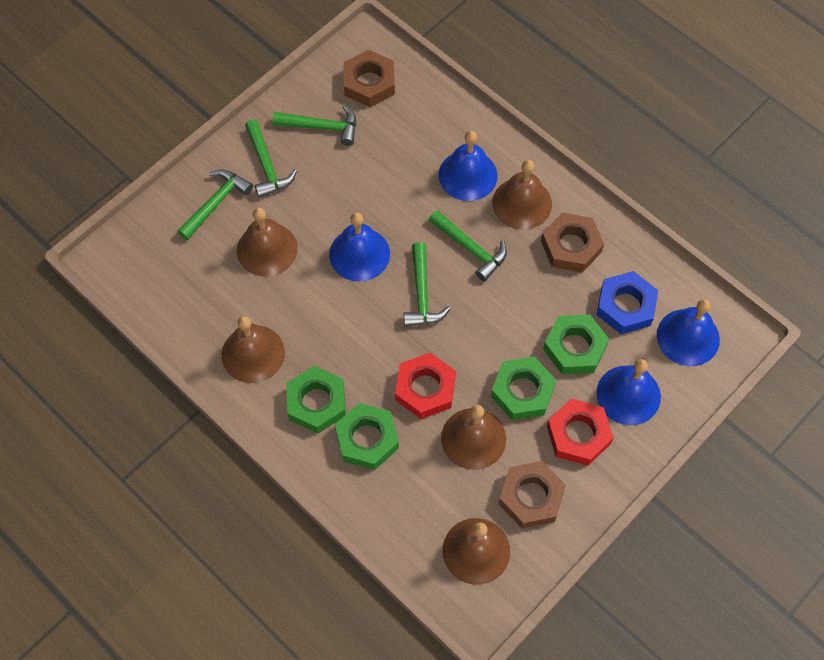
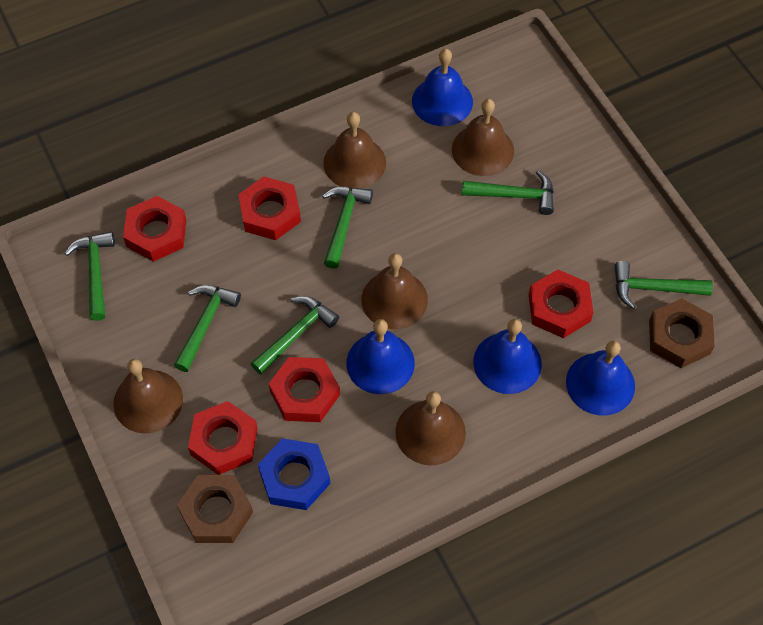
brown nut: 3 -> 2
green hammer: 5 -> 6
green nut: 4 -> 0
red nut: 2 -> 5

